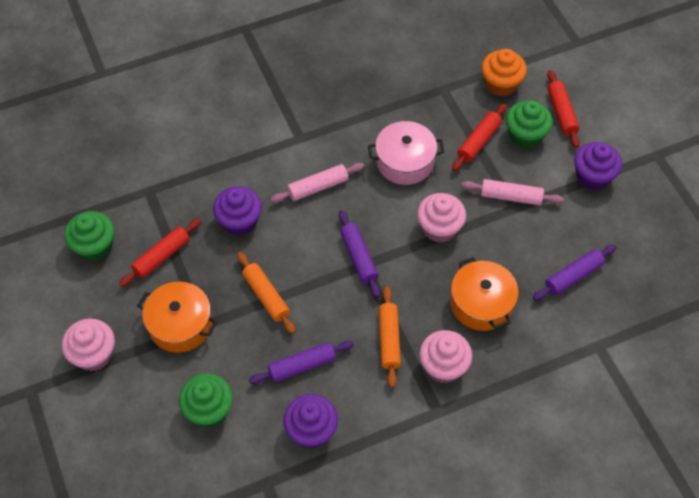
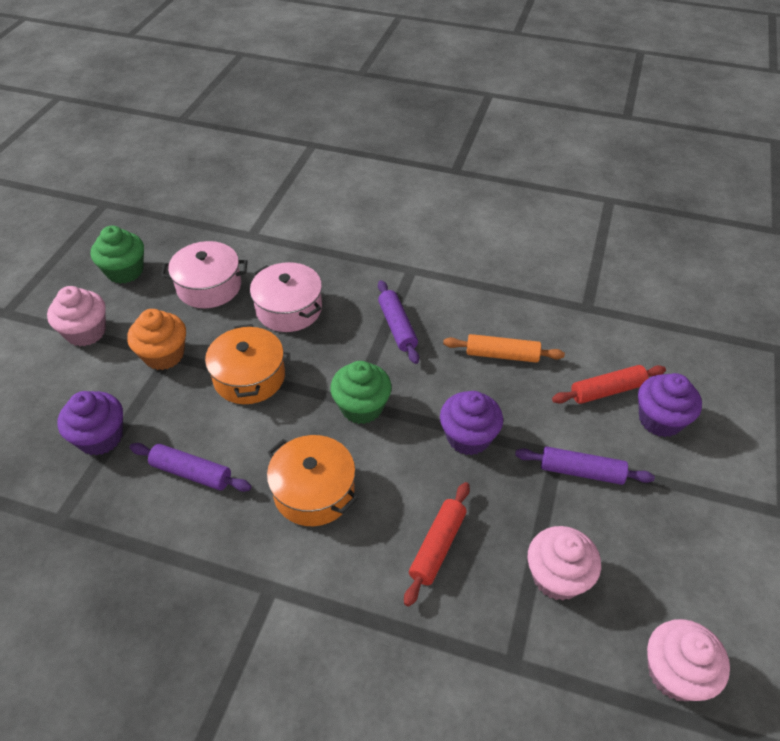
green cupcake: 3 -> 2
orange rolling pin: 2 -> 1
pink pot: 1 -> 2
pink rolling pin: 2 -> 0
red rolling pin: 3 -> 2

